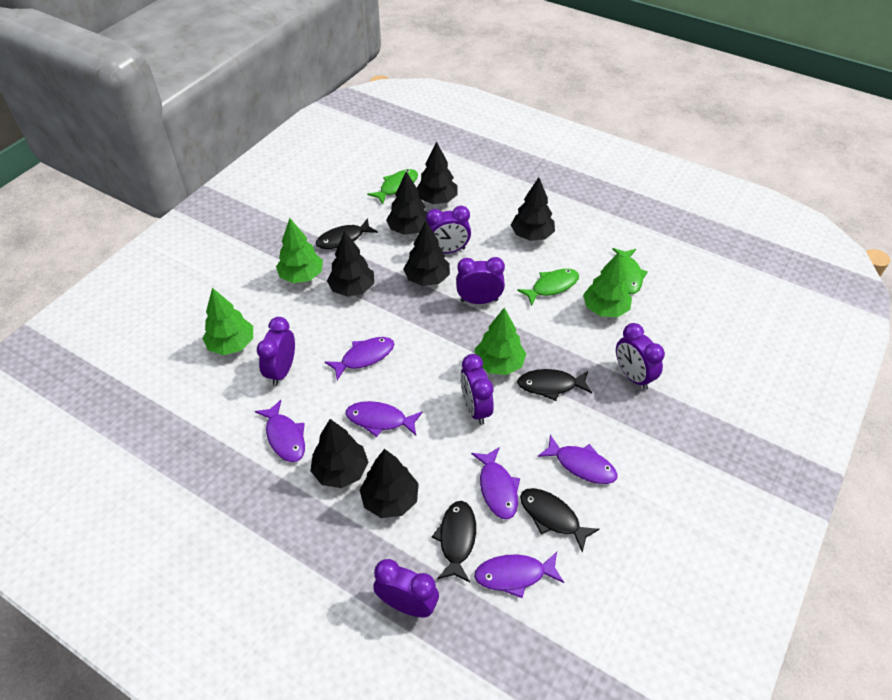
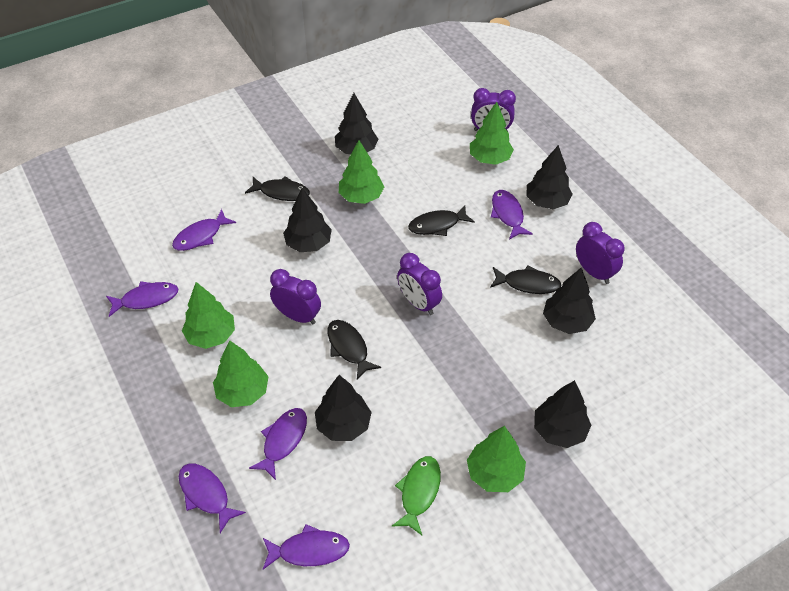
black tree: 7 -> 6
green fish: 3 -> 1
green tree: 4 -> 5
purple clock: 6 -> 4

